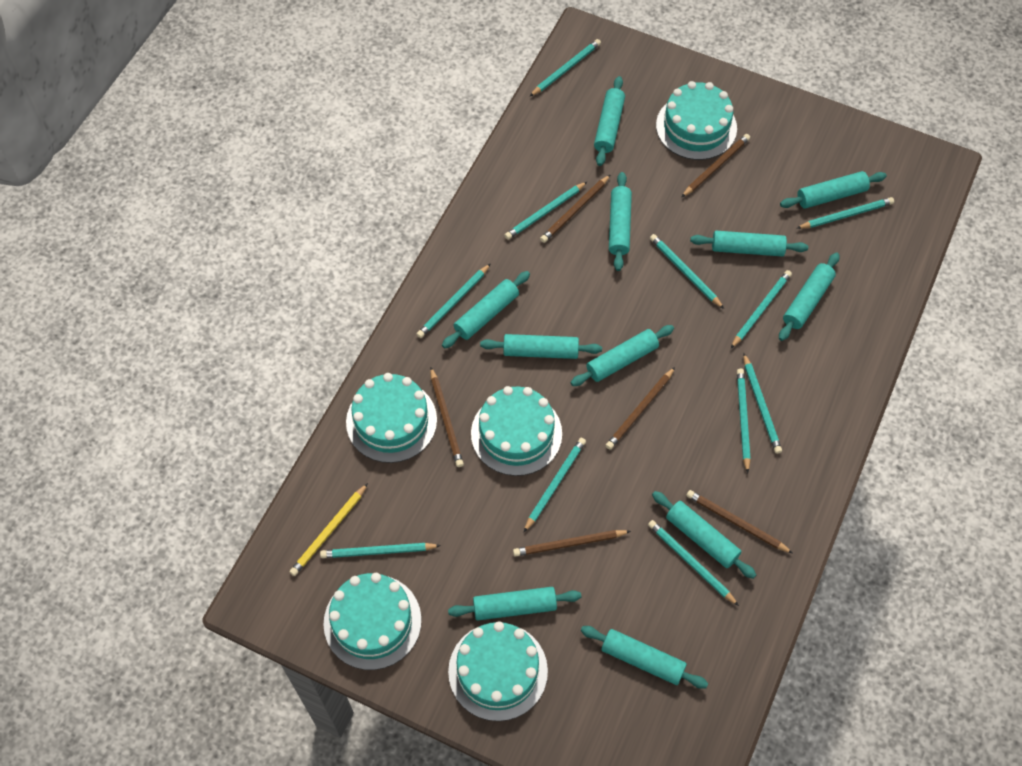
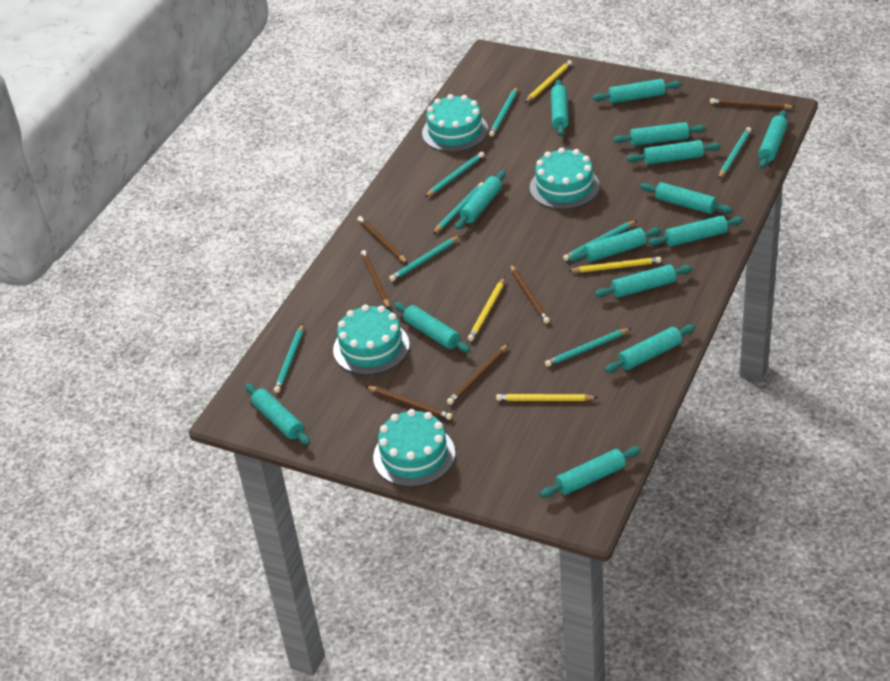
turquoise cake: 5 -> 4
turquoise pencil: 11 -> 8
turquoise rolling pin: 11 -> 14
yellow pencil: 1 -> 4

